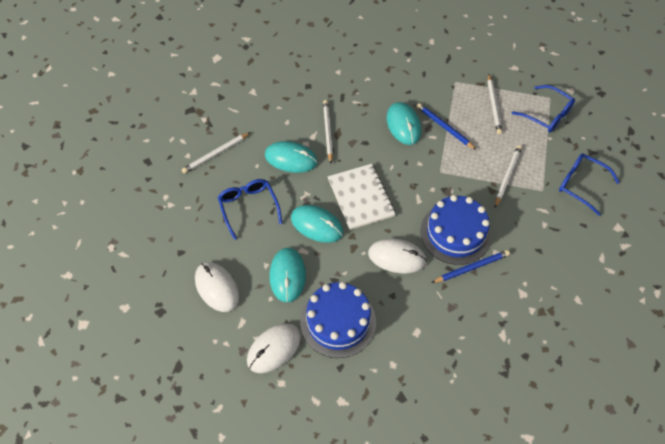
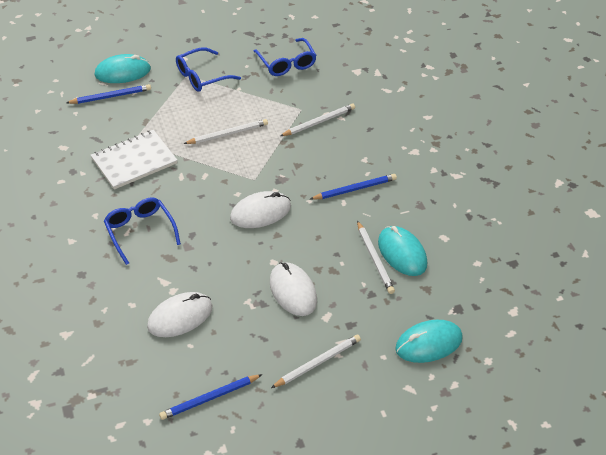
blue cake: 2 -> 0
blue pencil: 2 -> 3
turquoise mouse: 4 -> 3

